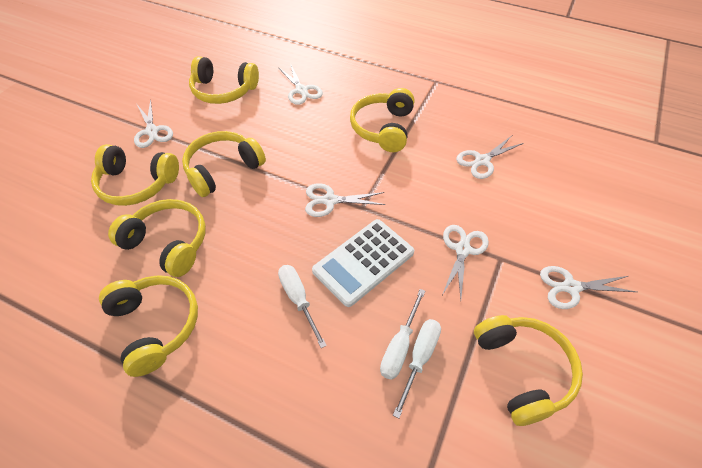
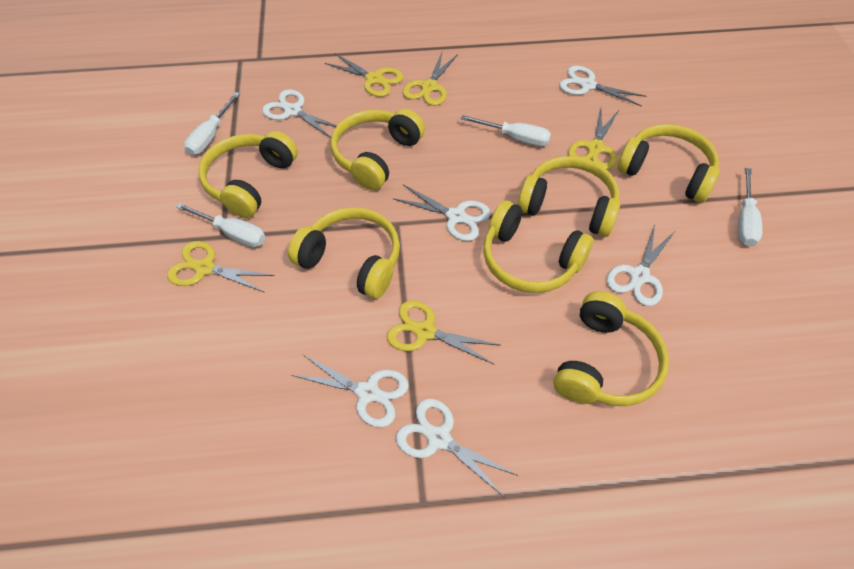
white calculator: 1 -> 0
white screwdriver: 3 -> 4
yellow scissors: 0 -> 5

